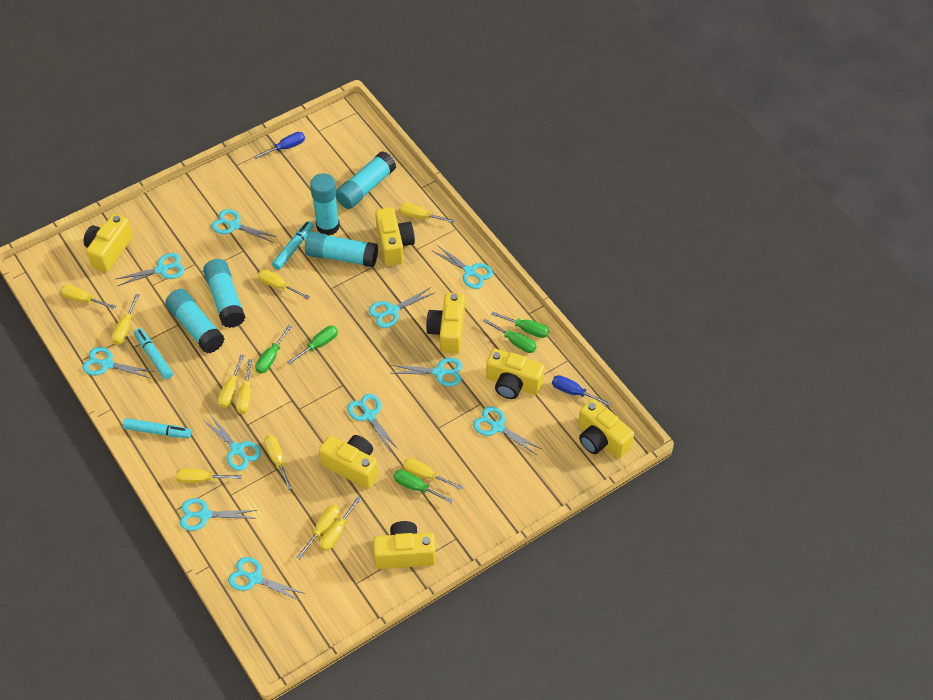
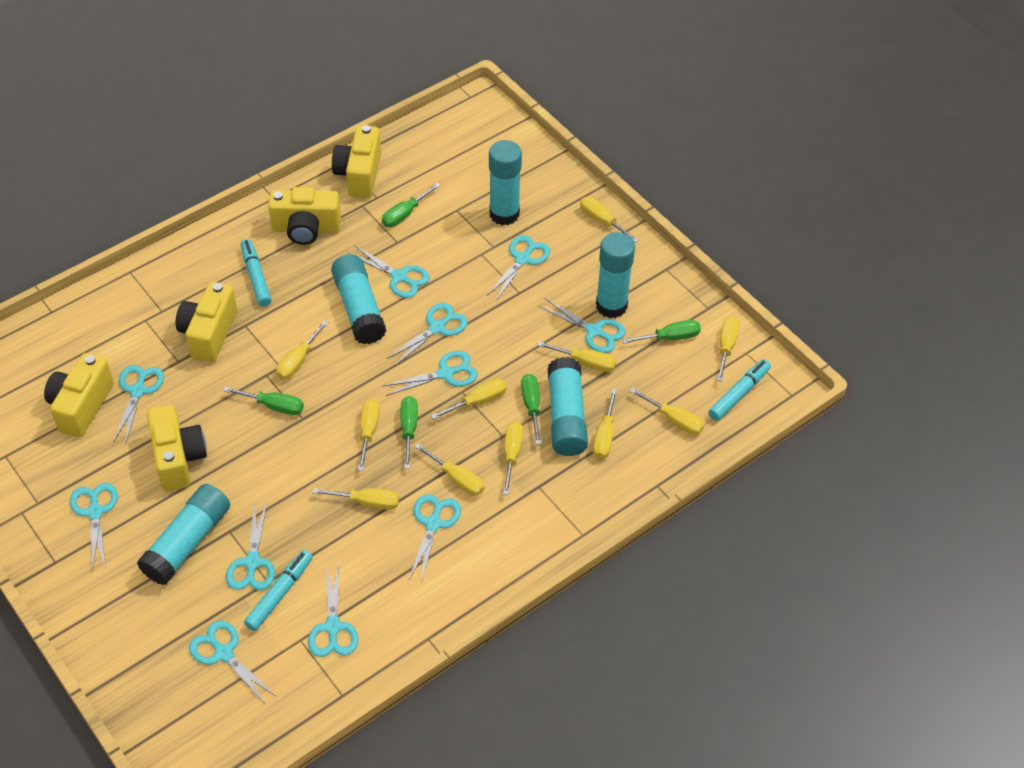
blue screwdriver: 2 -> 0
yellow camera: 7 -> 5

